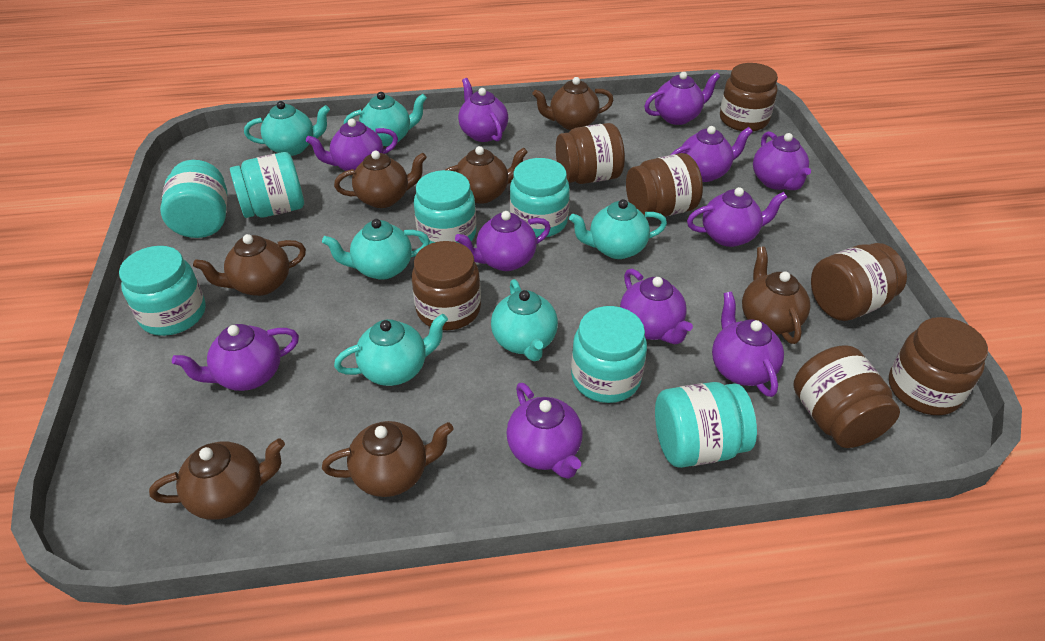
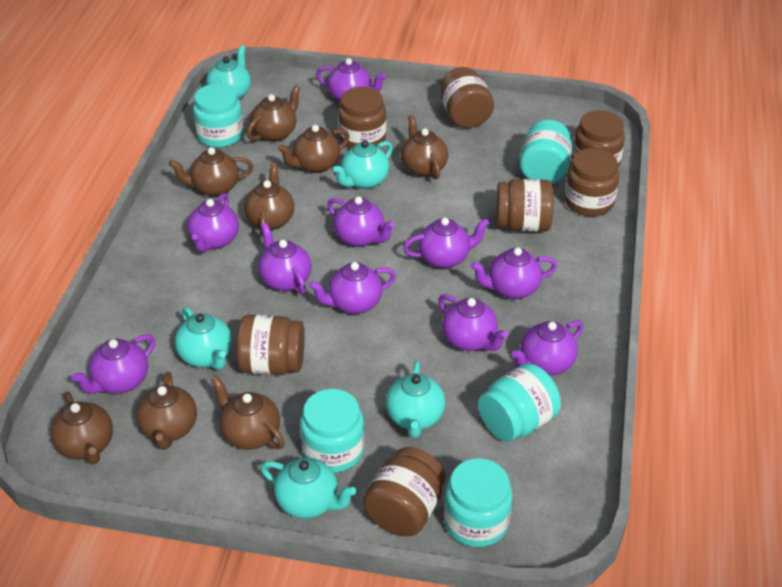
brown teapot: 7 -> 8
purple teapot: 11 -> 10
turquoise jar: 7 -> 5
turquoise teapot: 6 -> 5

